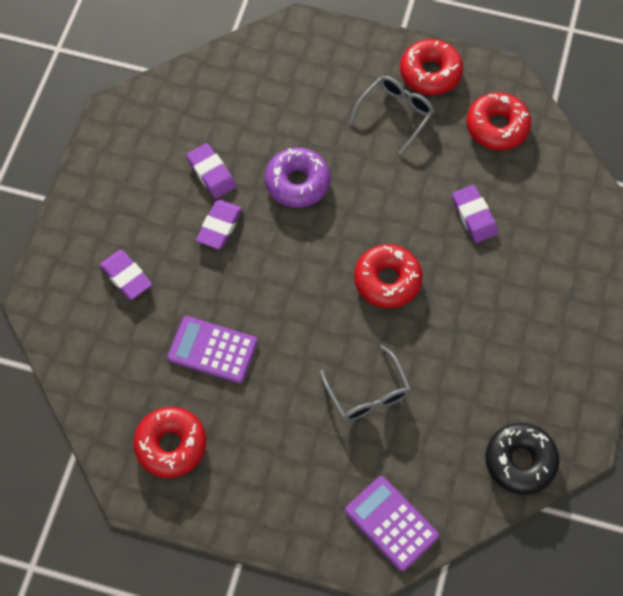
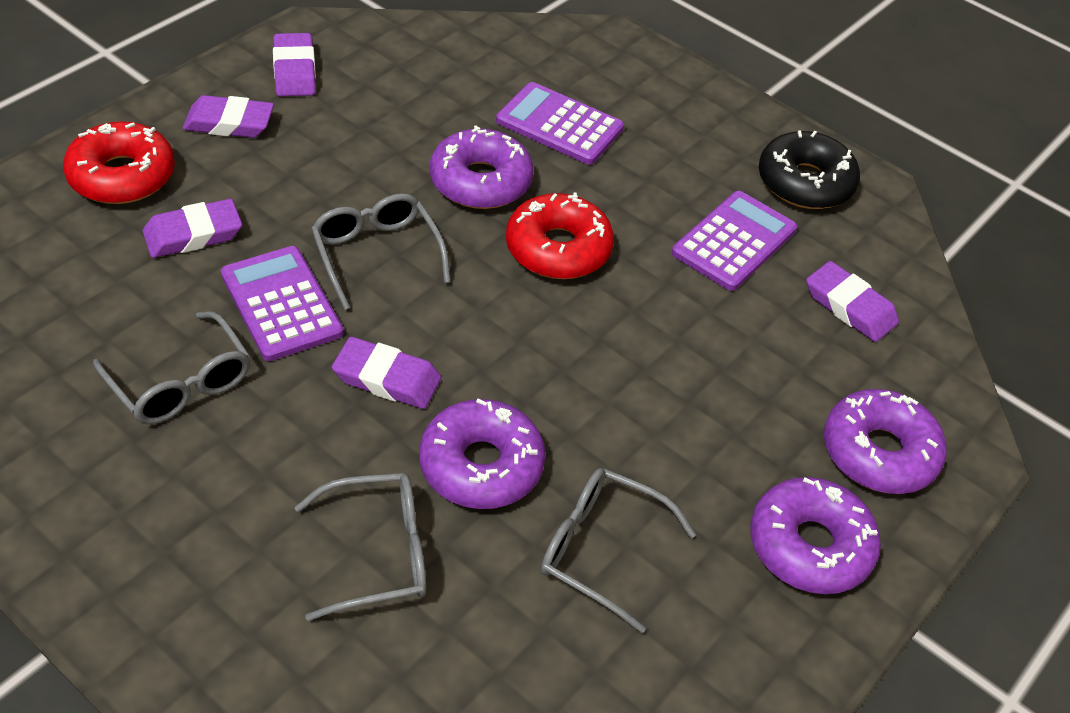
grey glasses: 2 -> 4
purple calculator: 2 -> 3
purple donut: 1 -> 4
purple eraser: 4 -> 5
red donut: 4 -> 2

